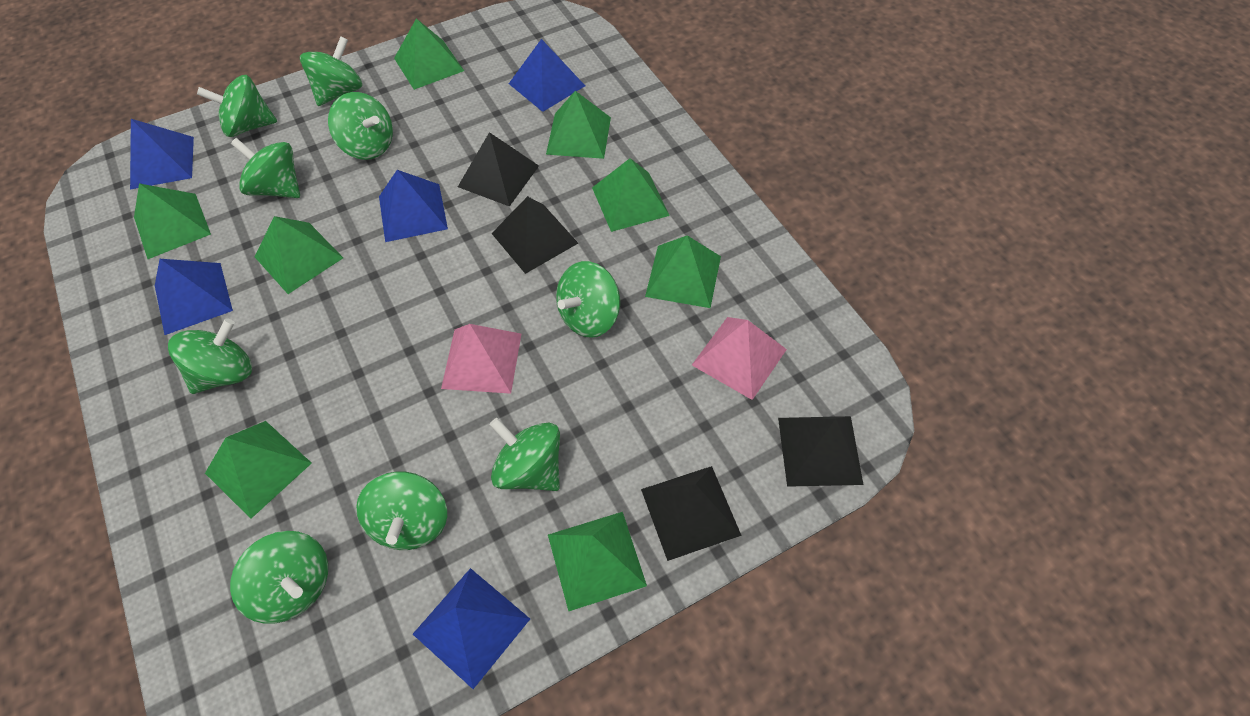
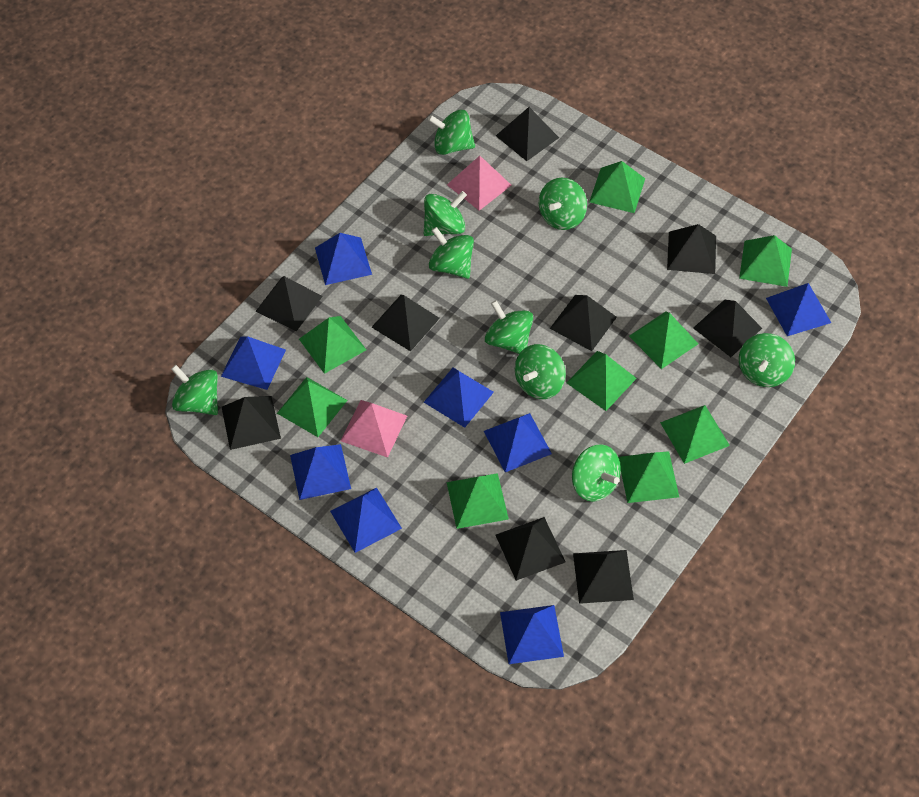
black pyramid: 4 -> 9
blue pyramid: 5 -> 8
green pyramid: 8 -> 9

